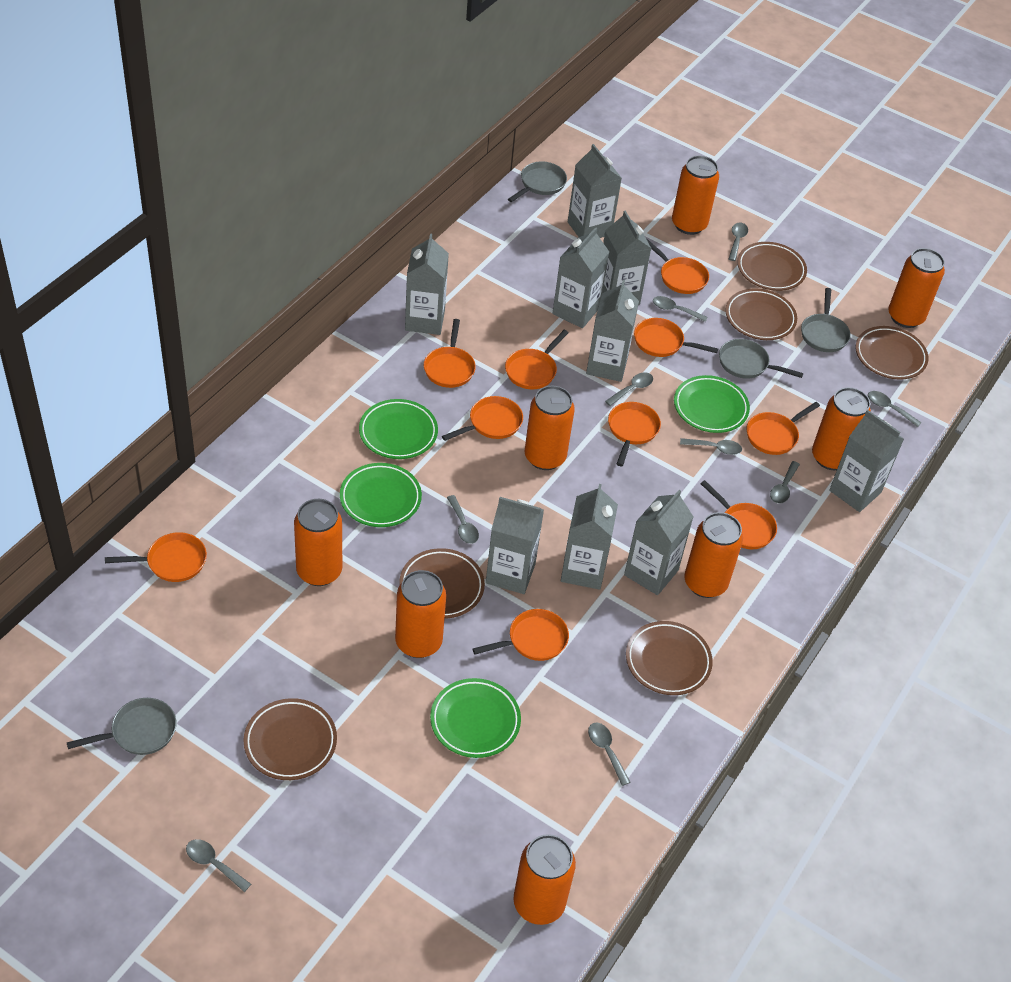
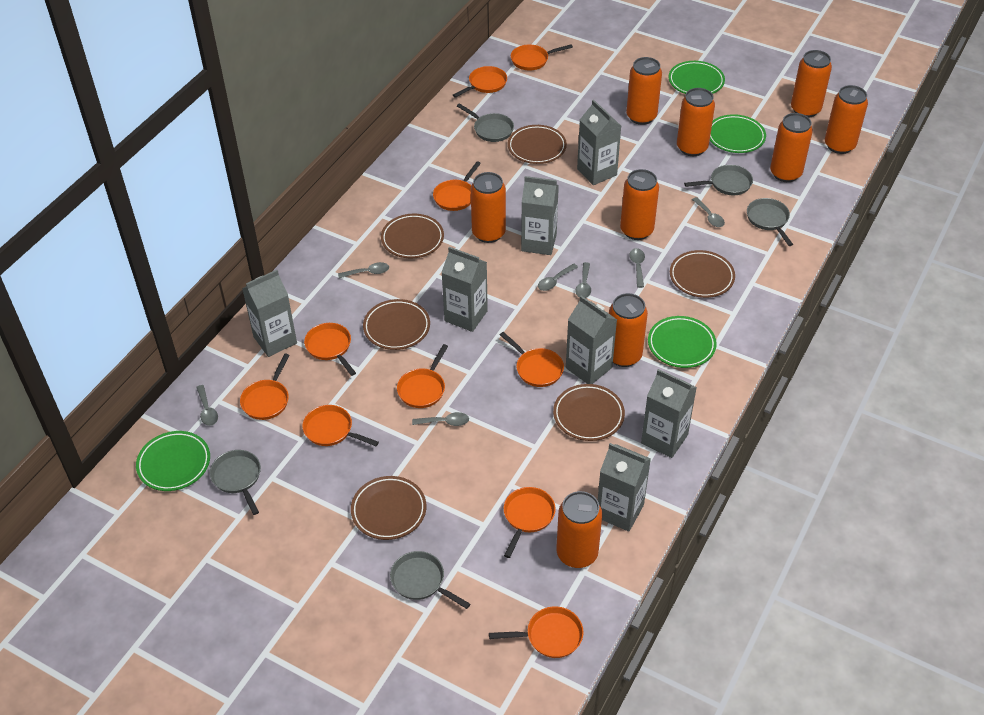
grey carton: 9 -> 7
grey pan: 4 -> 5
grey spoon: 9 -> 7
orange can: 8 -> 9

